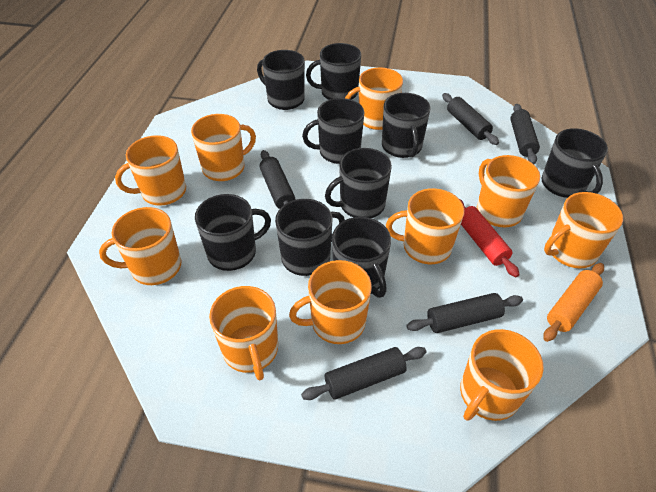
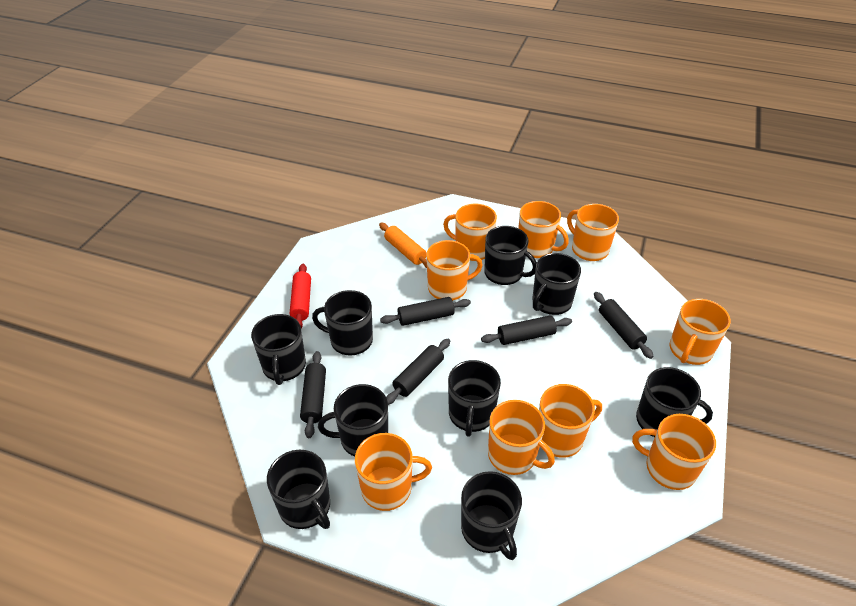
orange mug: 10 -> 9

